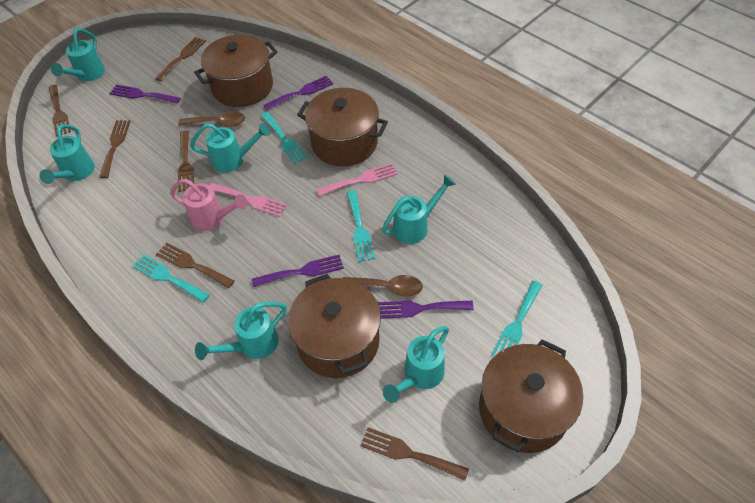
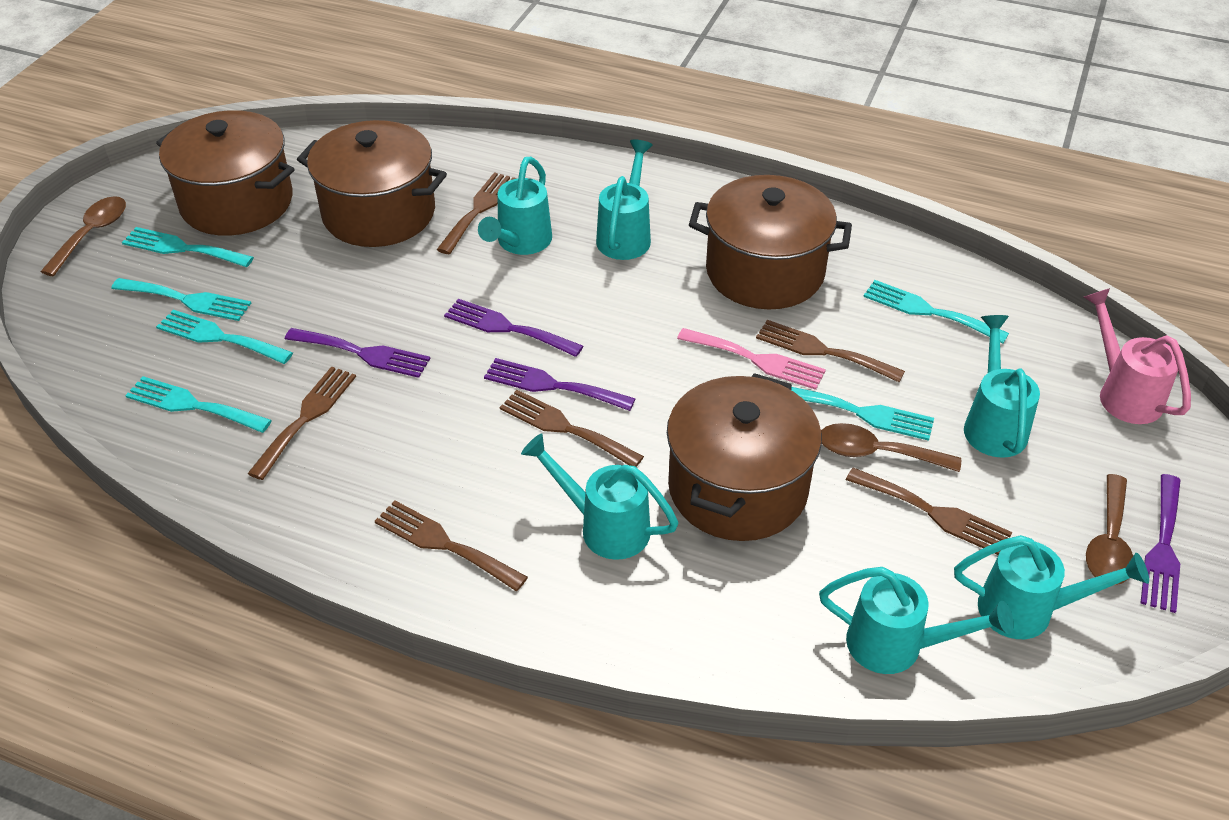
brown spoon: 2 -> 3
pink fork: 2 -> 1
turquoise fork: 4 -> 6

